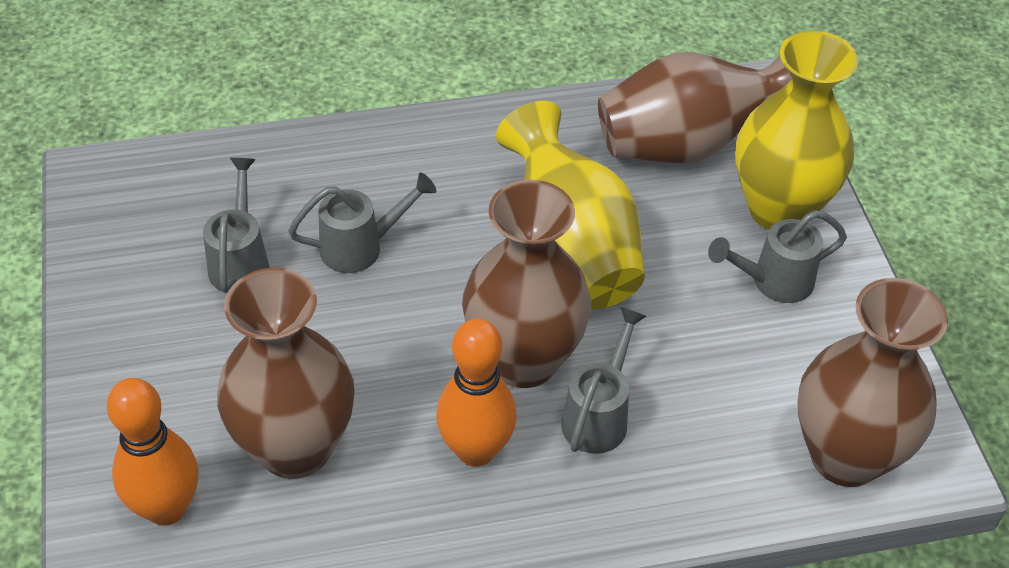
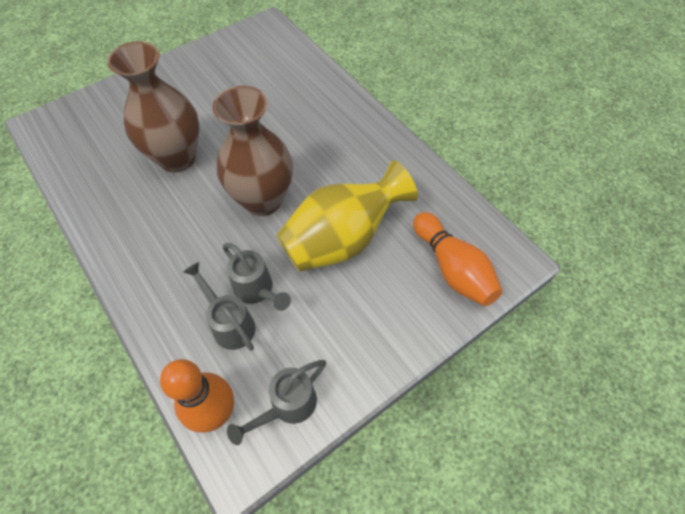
brown vase: 4 -> 2
grey watering can: 4 -> 3
yellow vase: 2 -> 1

